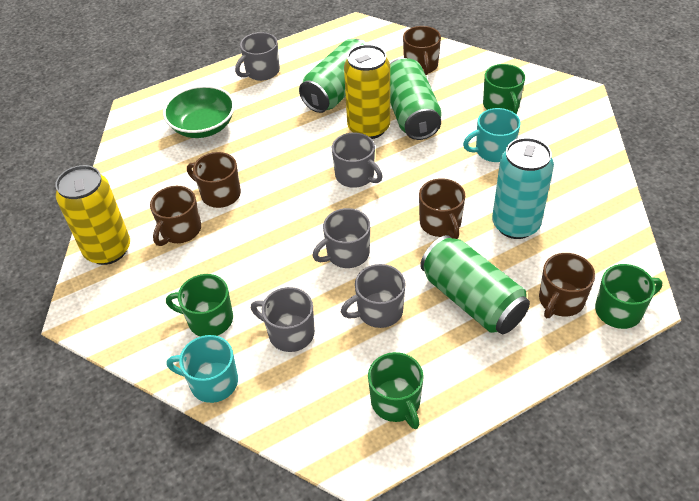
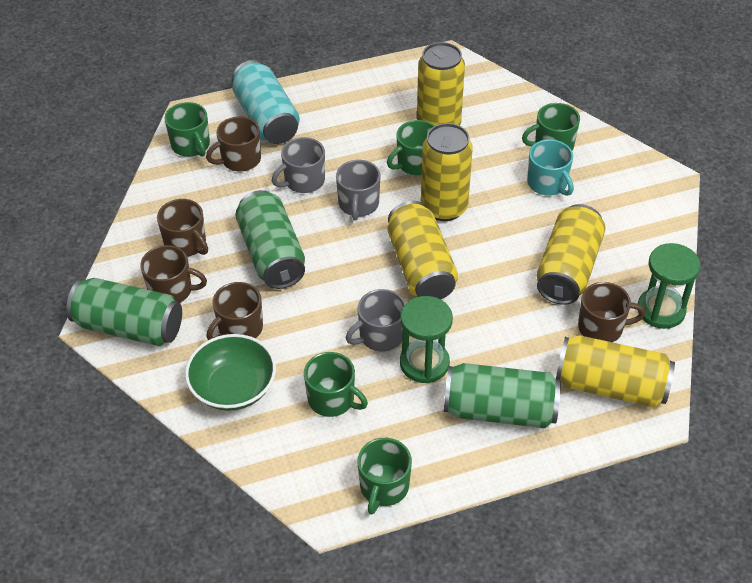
green hourglass: 0 -> 2
green mug: 4 -> 5
grey mug: 5 -> 3
turquoise mug: 2 -> 1
yellow can: 2 -> 5

